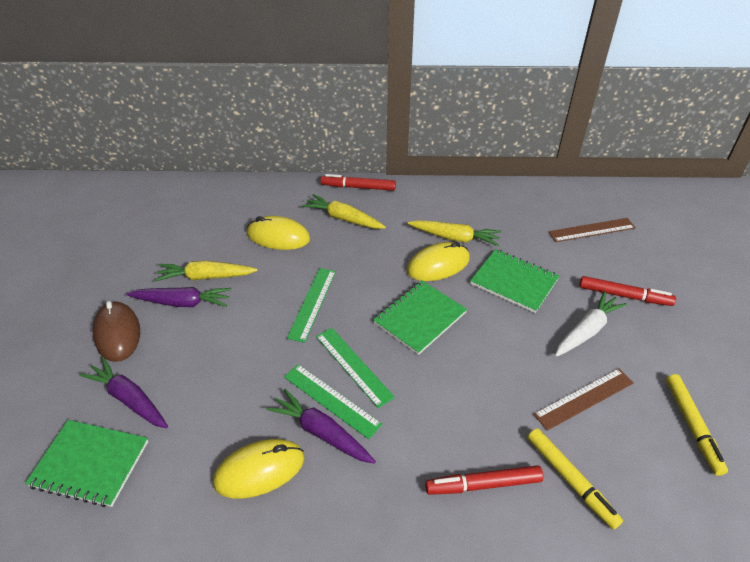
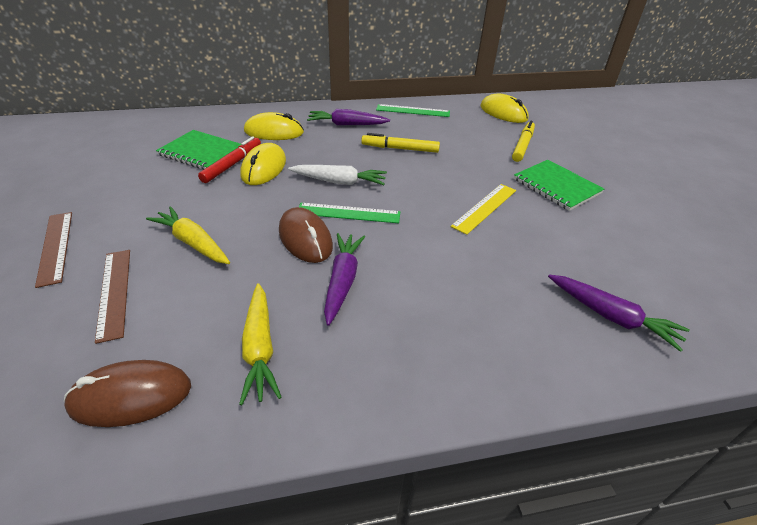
brown mouse: 1 -> 2
green notebook: 3 -> 2
green ruler: 3 -> 2
red marker: 3 -> 1
yellow carrot: 3 -> 2
yellow ruler: 0 -> 1

